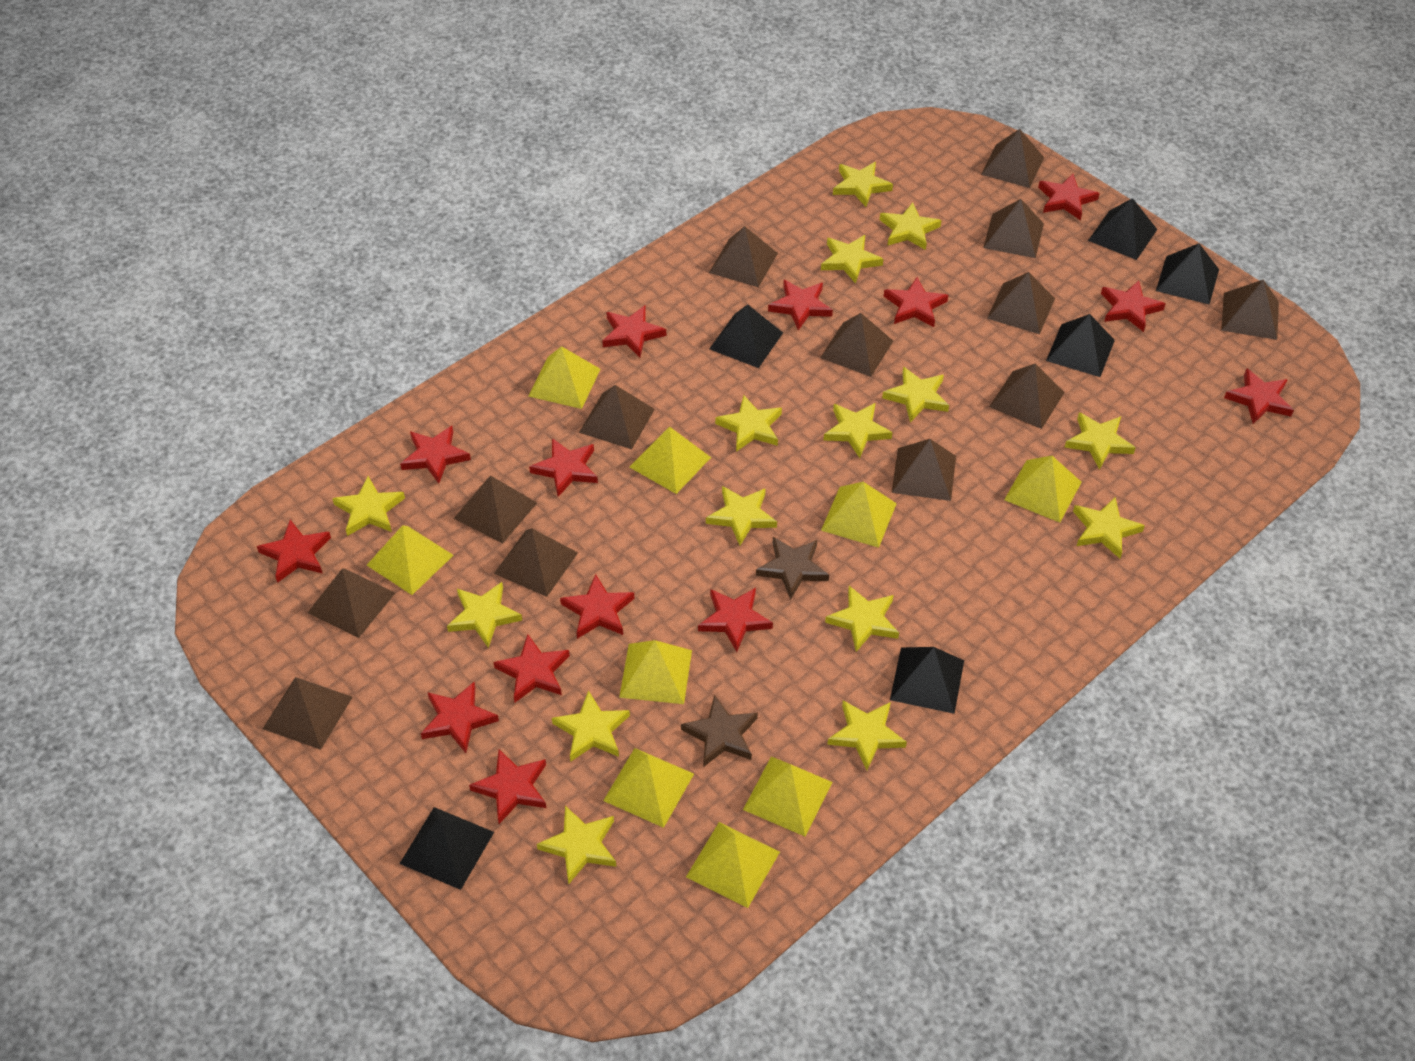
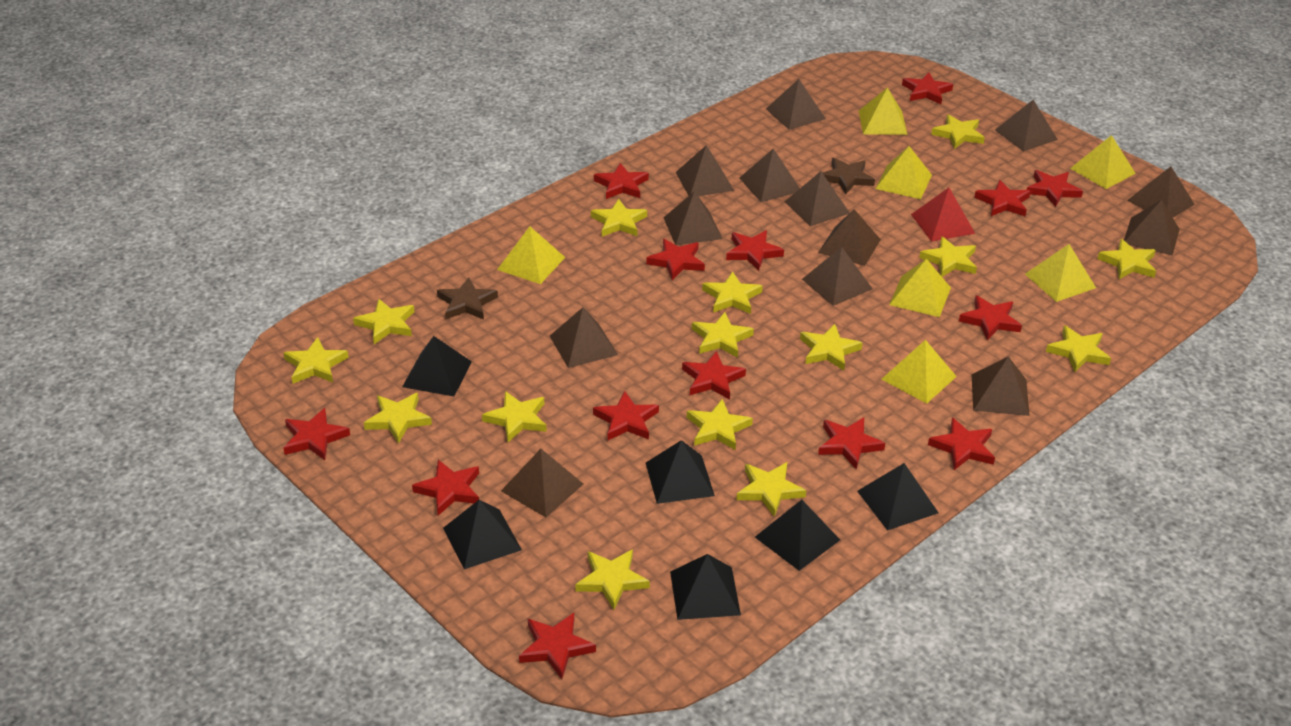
red pyramid: 0 -> 1
yellow pyramid: 9 -> 7

